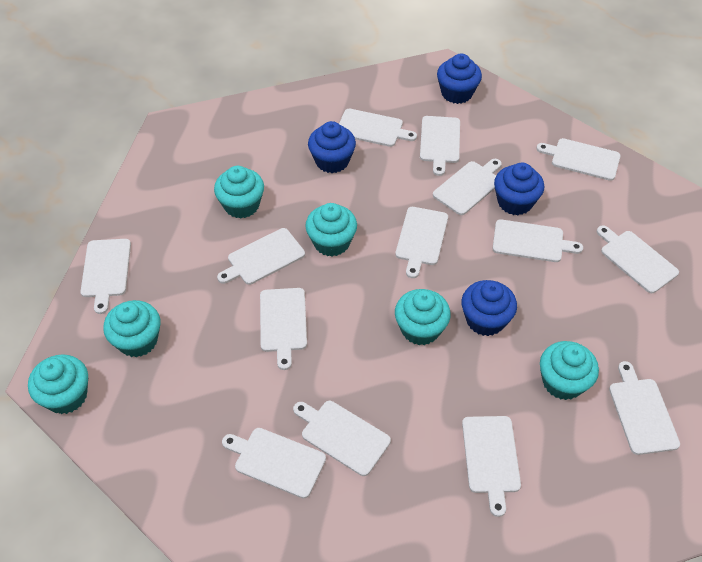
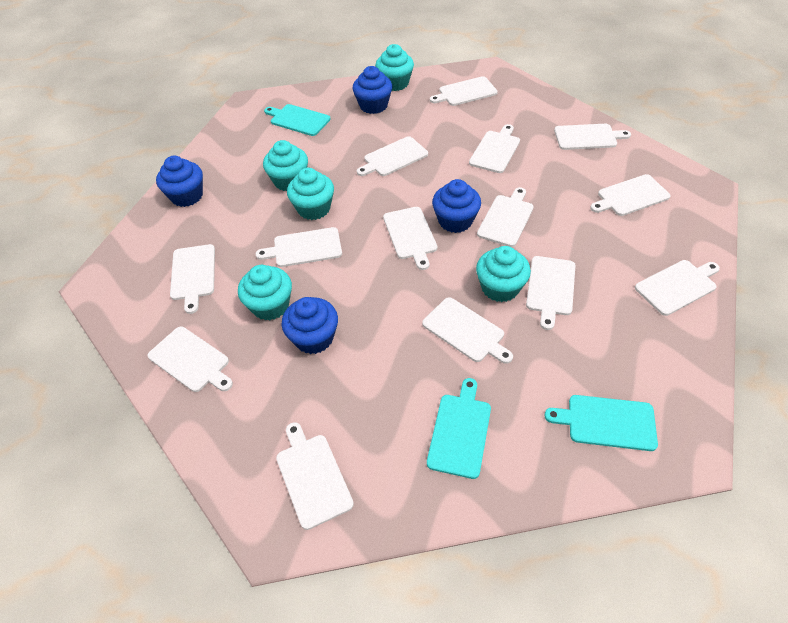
turquoise cupcake: 6 -> 5
turquoise cutting board: 0 -> 3

